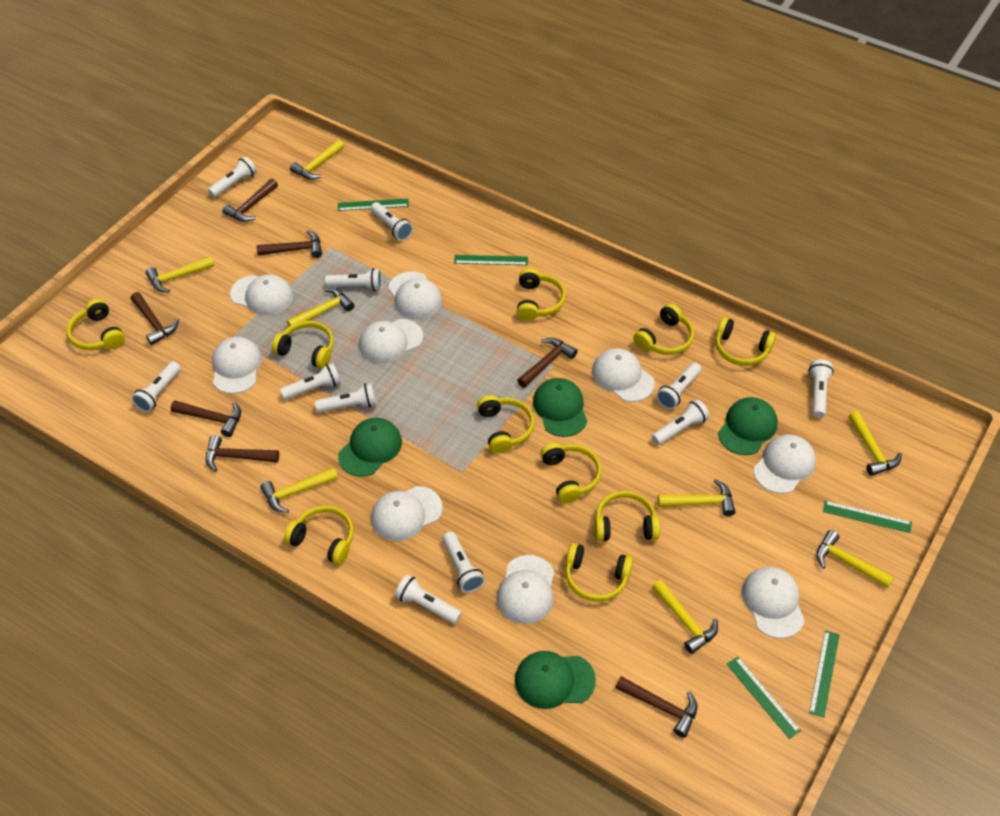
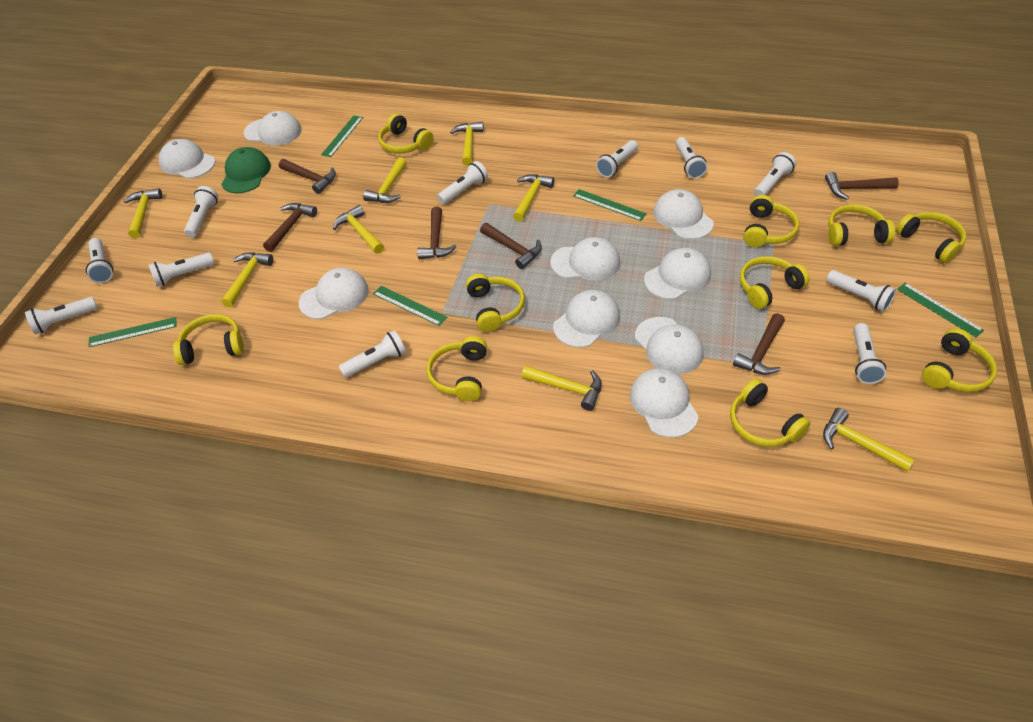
brown hammer: 7 -> 6
green cap: 4 -> 1

